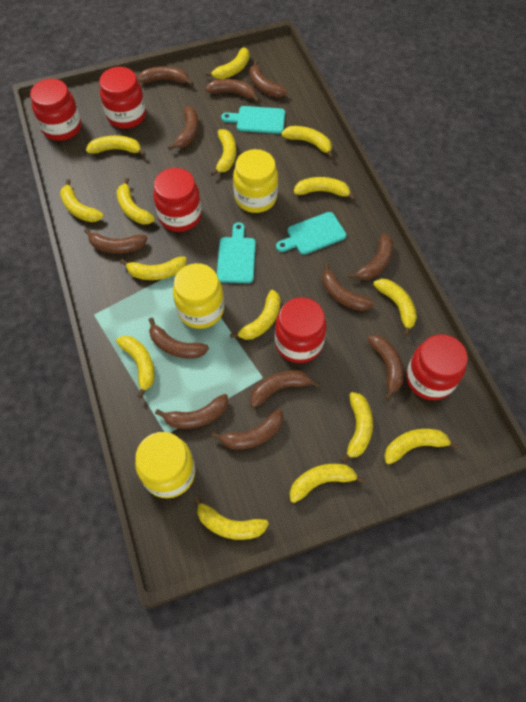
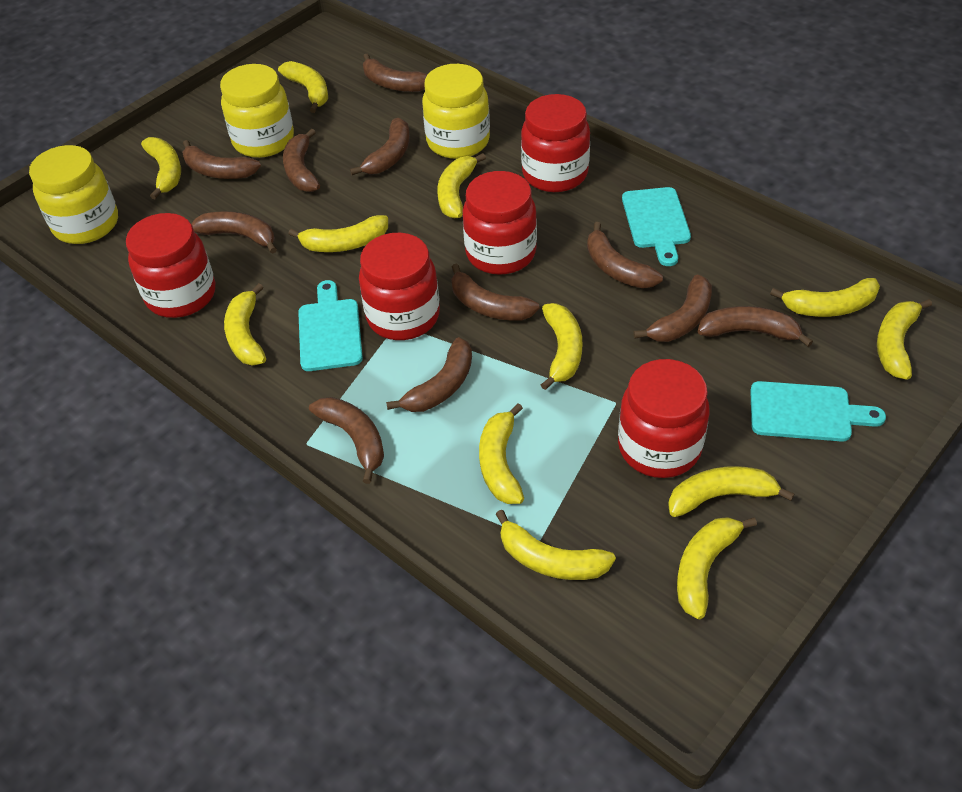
brown banana: 12 -> 11
yellow banana: 15 -> 12

